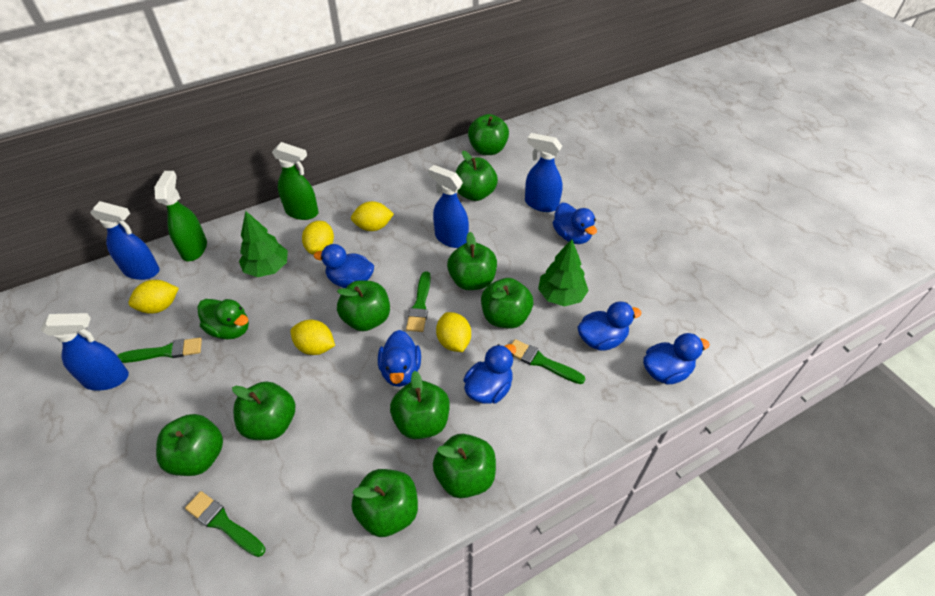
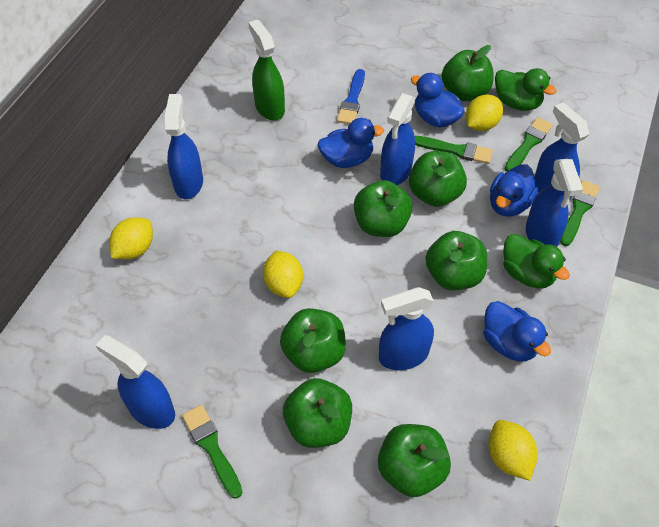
blue brush: 0 -> 1
blue duck: 6 -> 4
blue spray bottle: 4 -> 6
green apple: 10 -> 7
green duck: 1 -> 2
green spray bottle: 2 -> 1
green tree: 2 -> 0
yellow lemon: 5 -> 4

